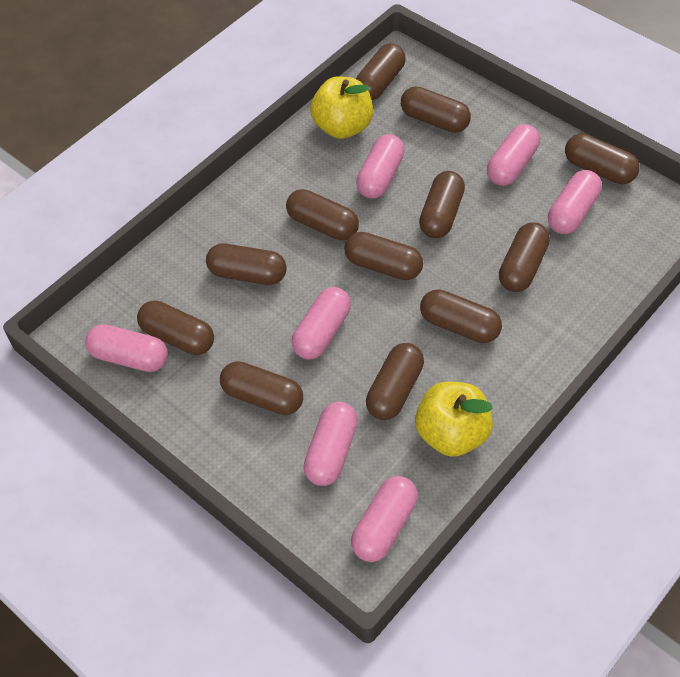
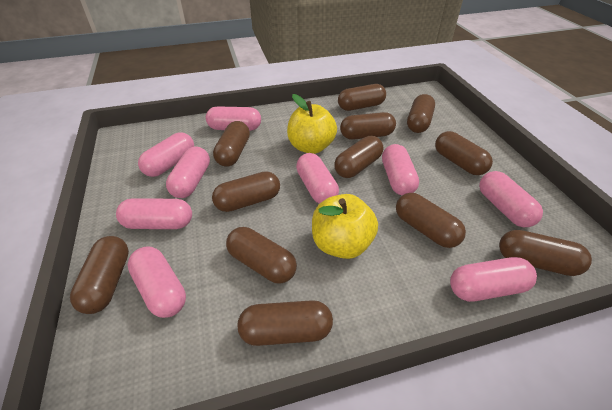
pink capsule: 7 -> 9

